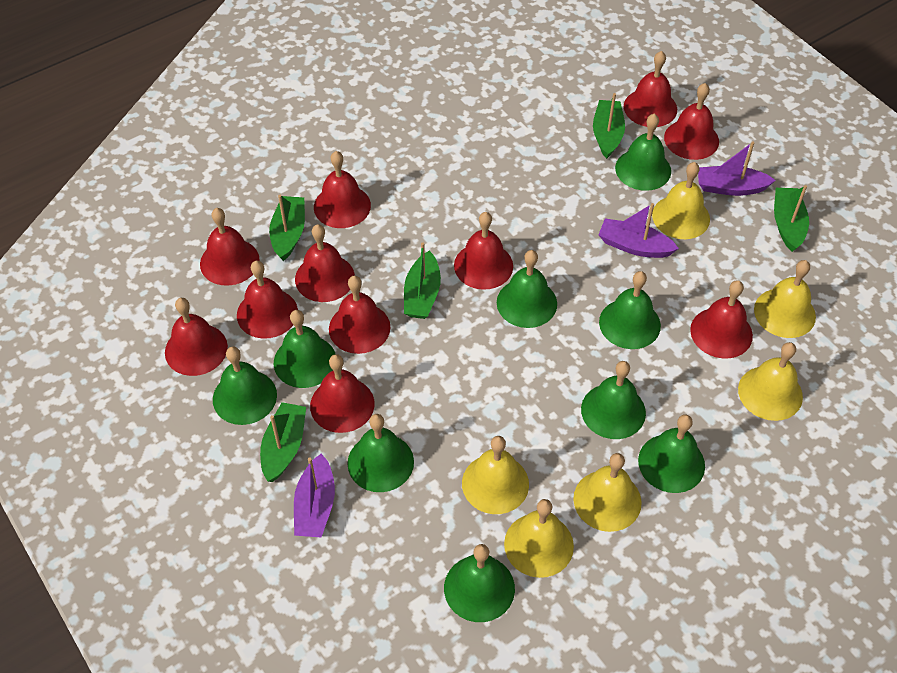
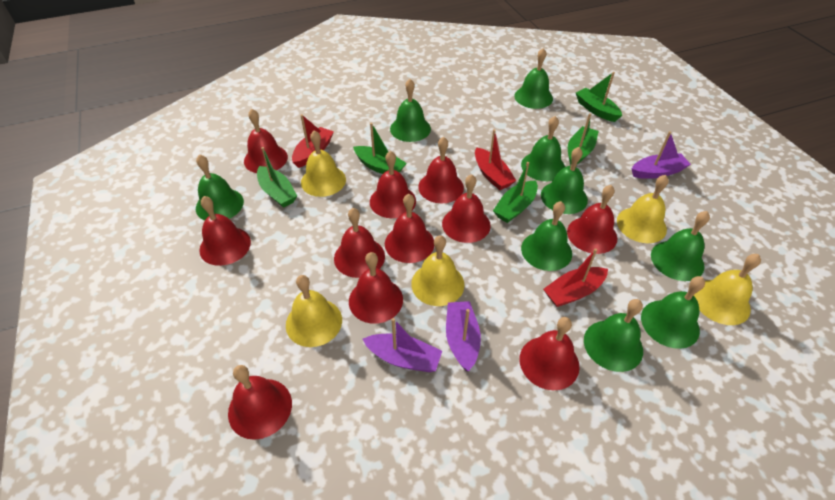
red boat: 0 -> 3
yellow bell: 6 -> 5

